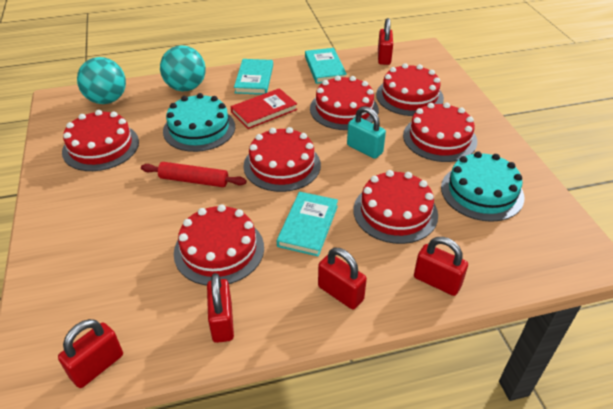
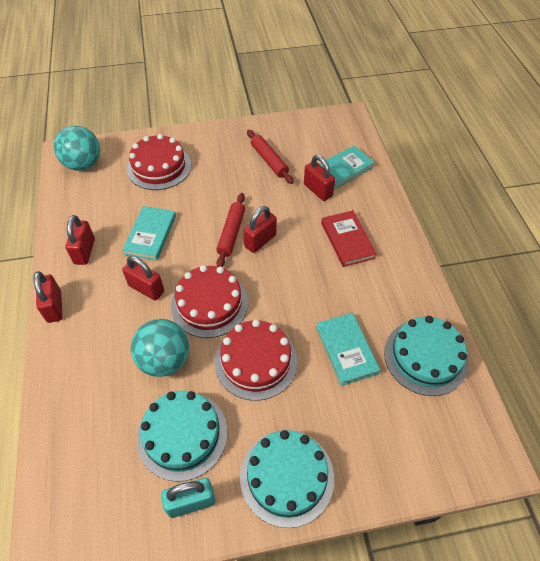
red cake: 7 -> 3
red rolling pin: 1 -> 2
turquoise cake: 2 -> 3

